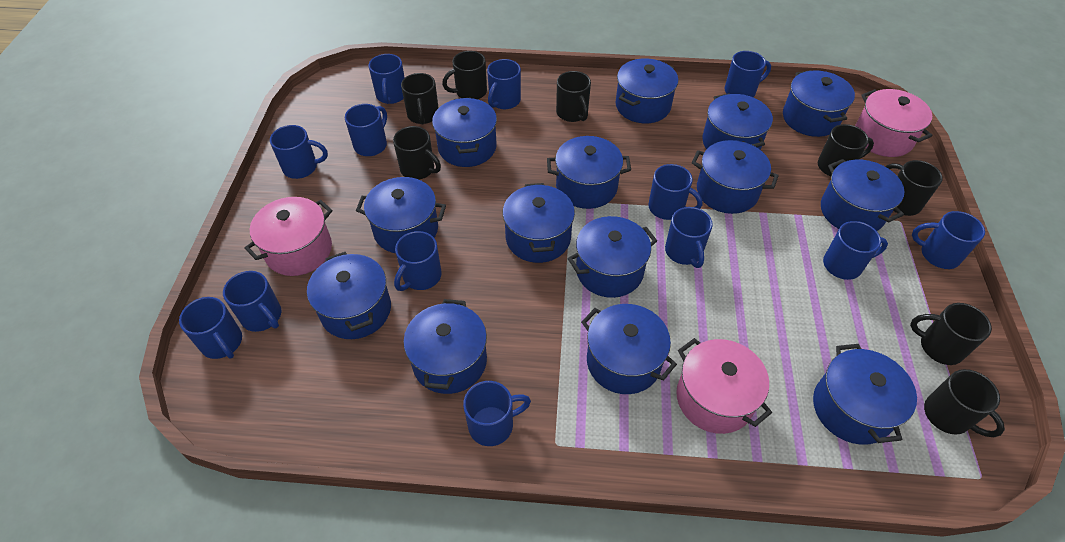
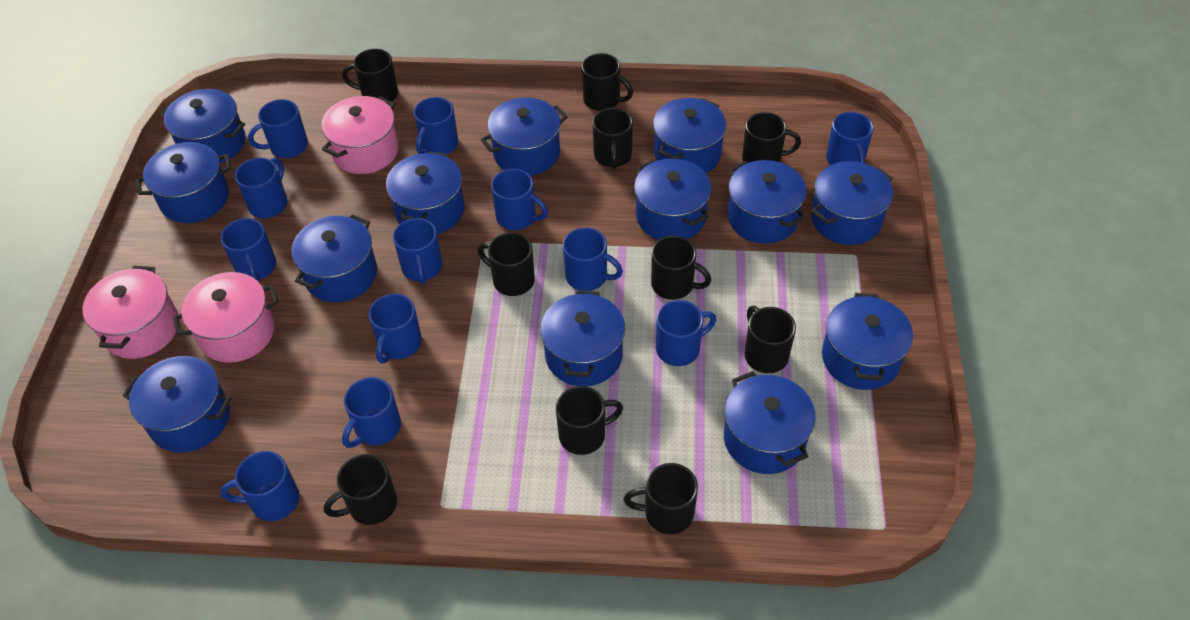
black mug: 8 -> 10
blue mug: 13 -> 12
blue pot: 14 -> 13

